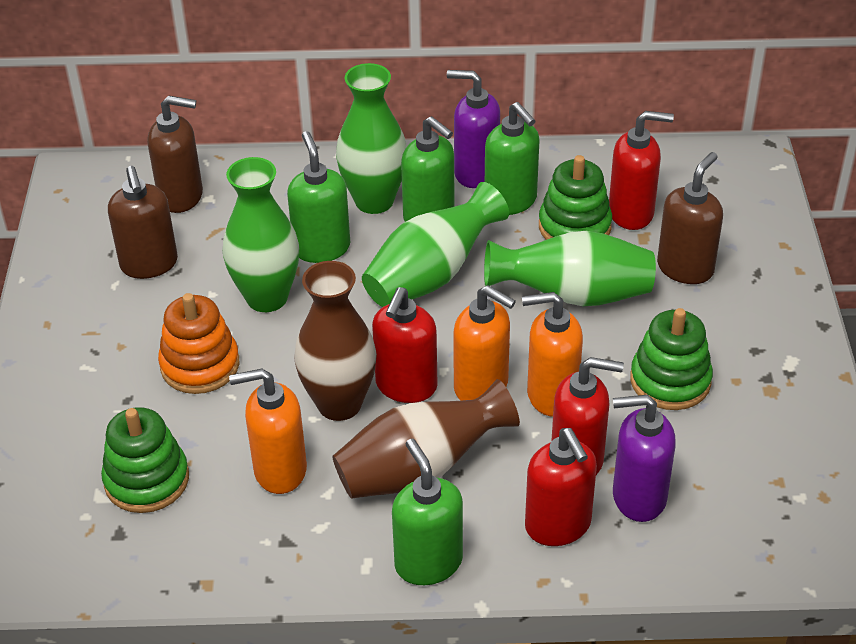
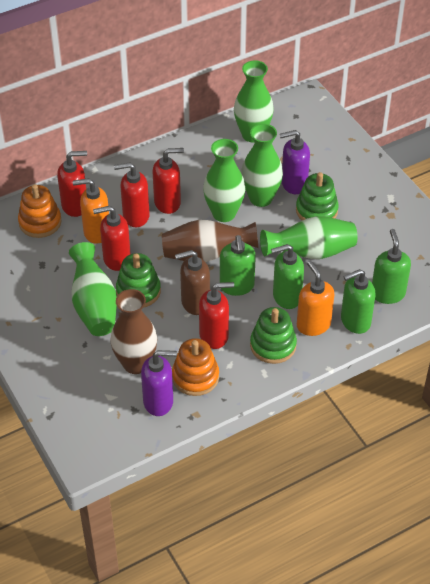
brown soap dispenser: 3 -> 1
green vase: 4 -> 5
orange soap dispenser: 3 -> 2
orange stacking toy: 1 -> 2
red soap dispenser: 4 -> 5

